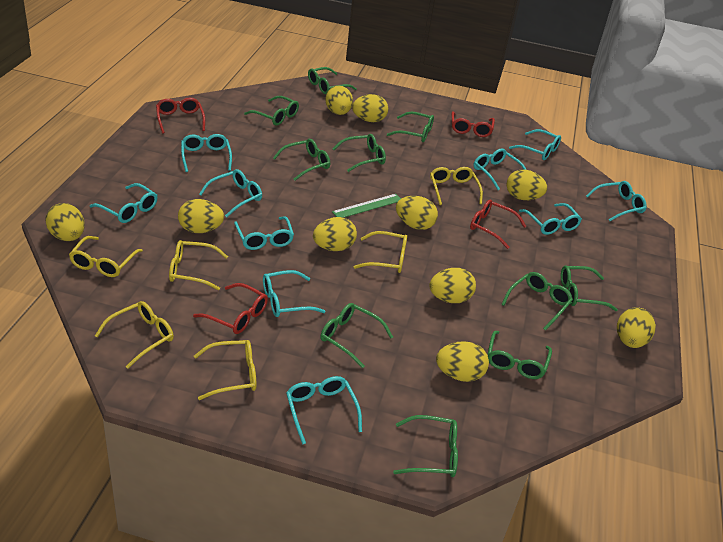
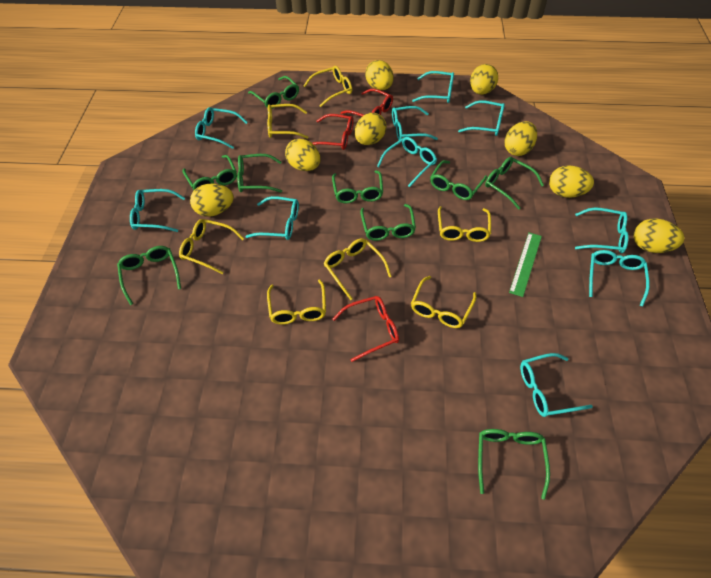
green glasses: 10 -> 9
red glasses: 4 -> 3
yellow egg: 10 -> 8
yellow glasses: 6 -> 7

